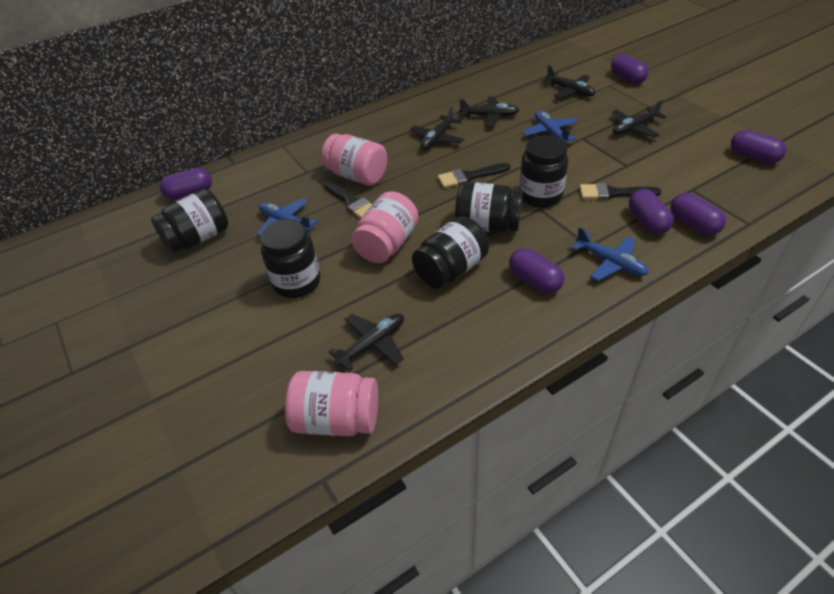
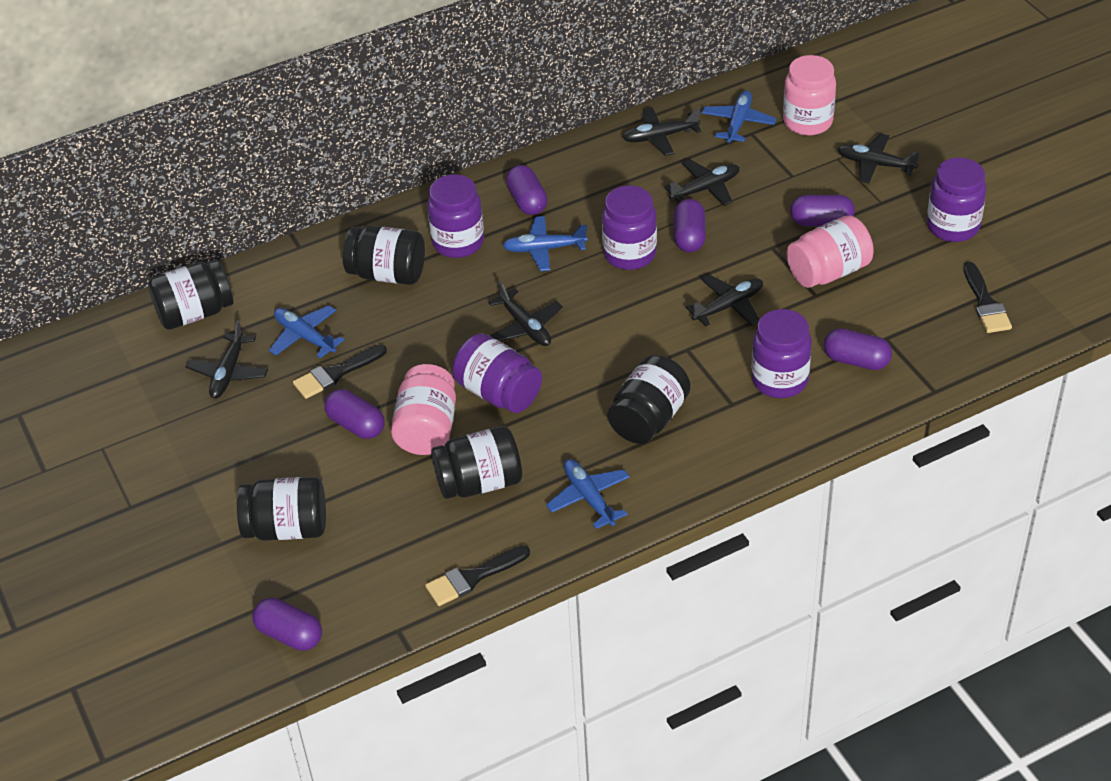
black plane: 5 -> 6
blue plane: 3 -> 4
purple jar: 0 -> 5

